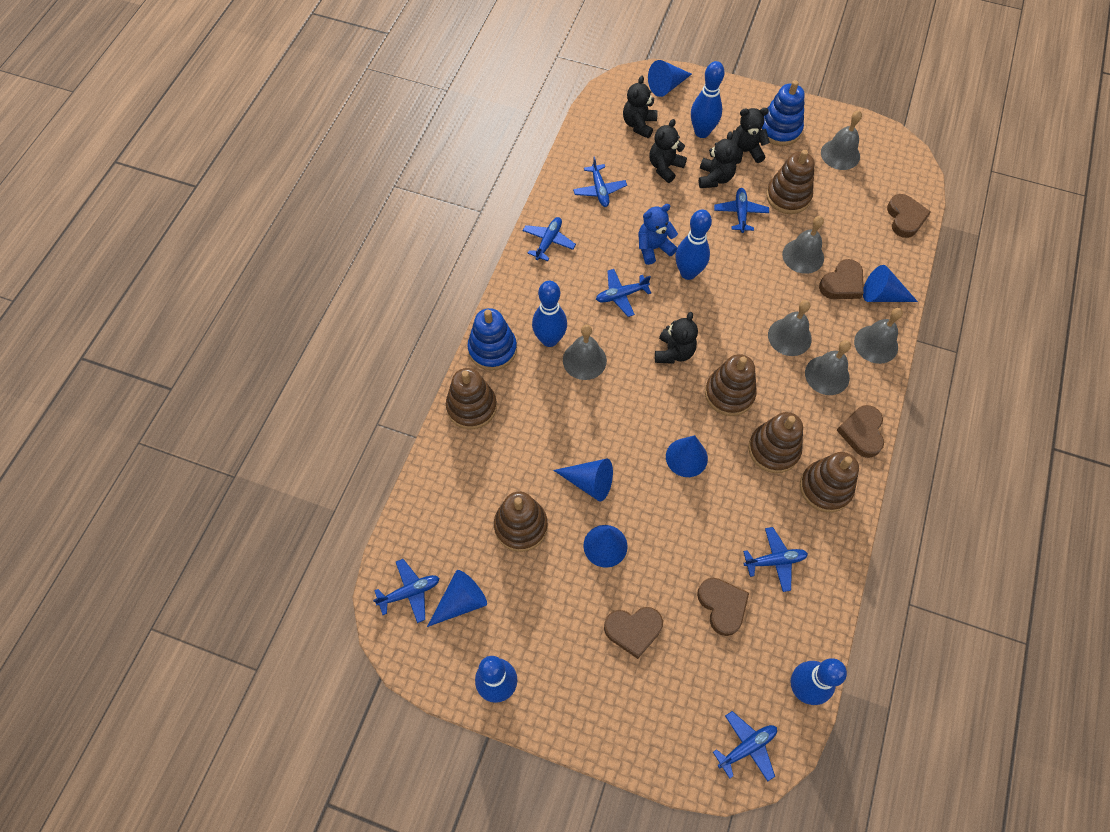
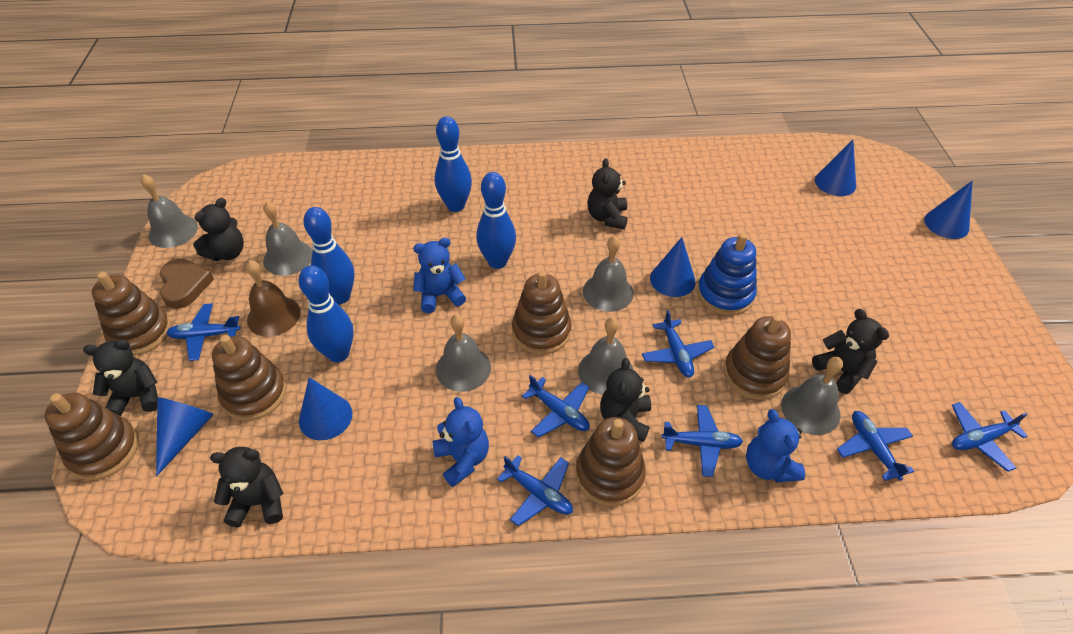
black teddy bear: 5 -> 6
blue bowling pin: 5 -> 4
blue cone: 6 -> 5
blue stacking toy: 2 -> 1
blue teddy bear: 1 -> 3
brown bell: 0 -> 1
brown heart: 5 -> 1

